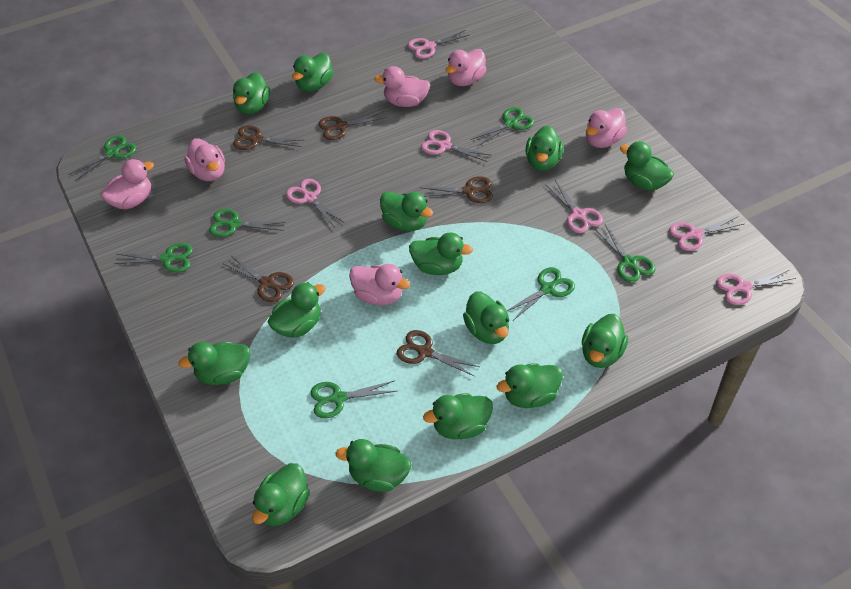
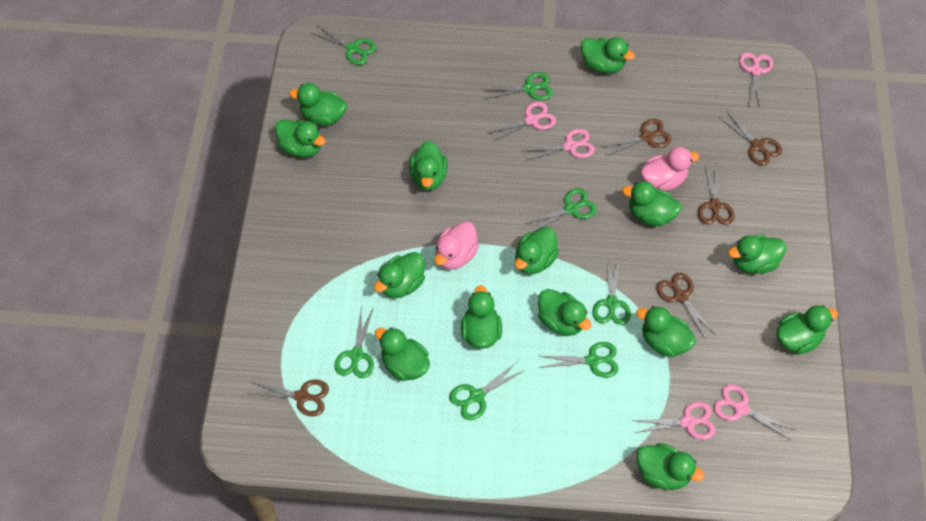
pink duck: 6 -> 2
pink scissors: 6 -> 5

